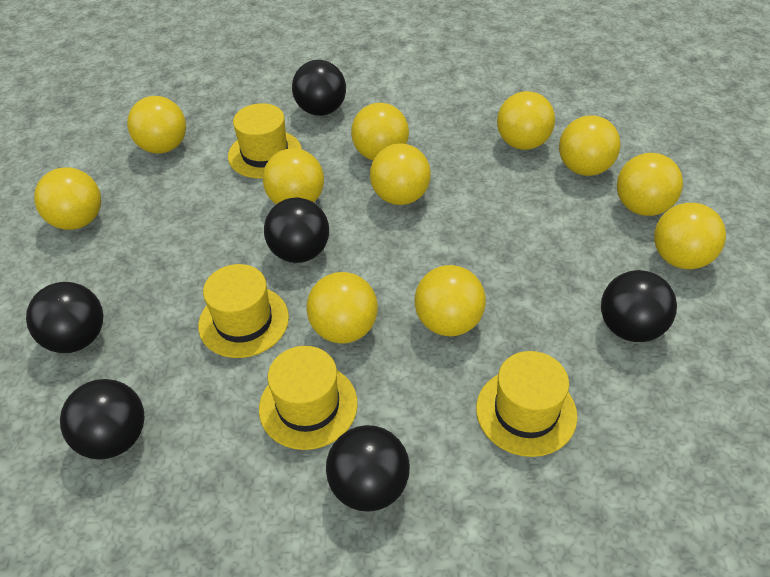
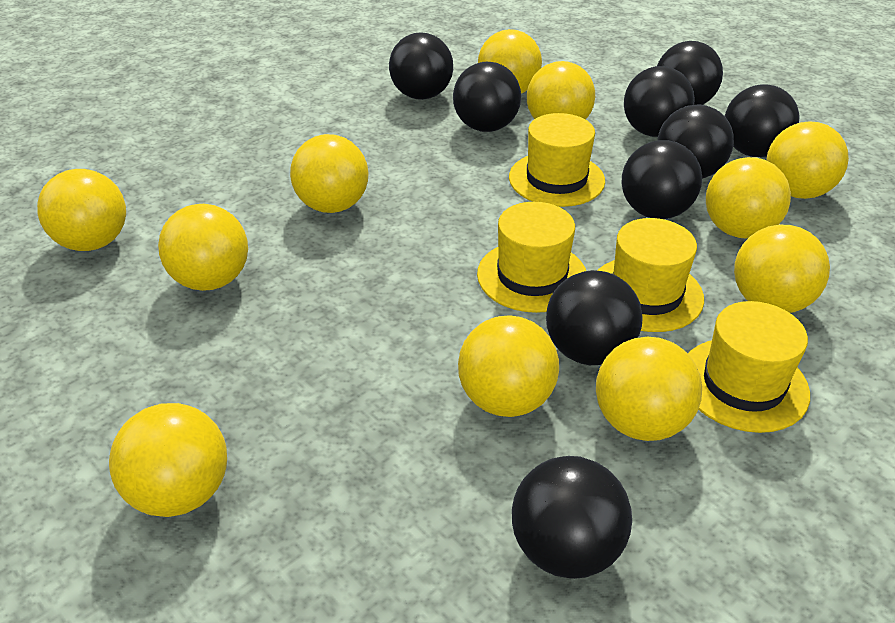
black ball: 6 -> 9

